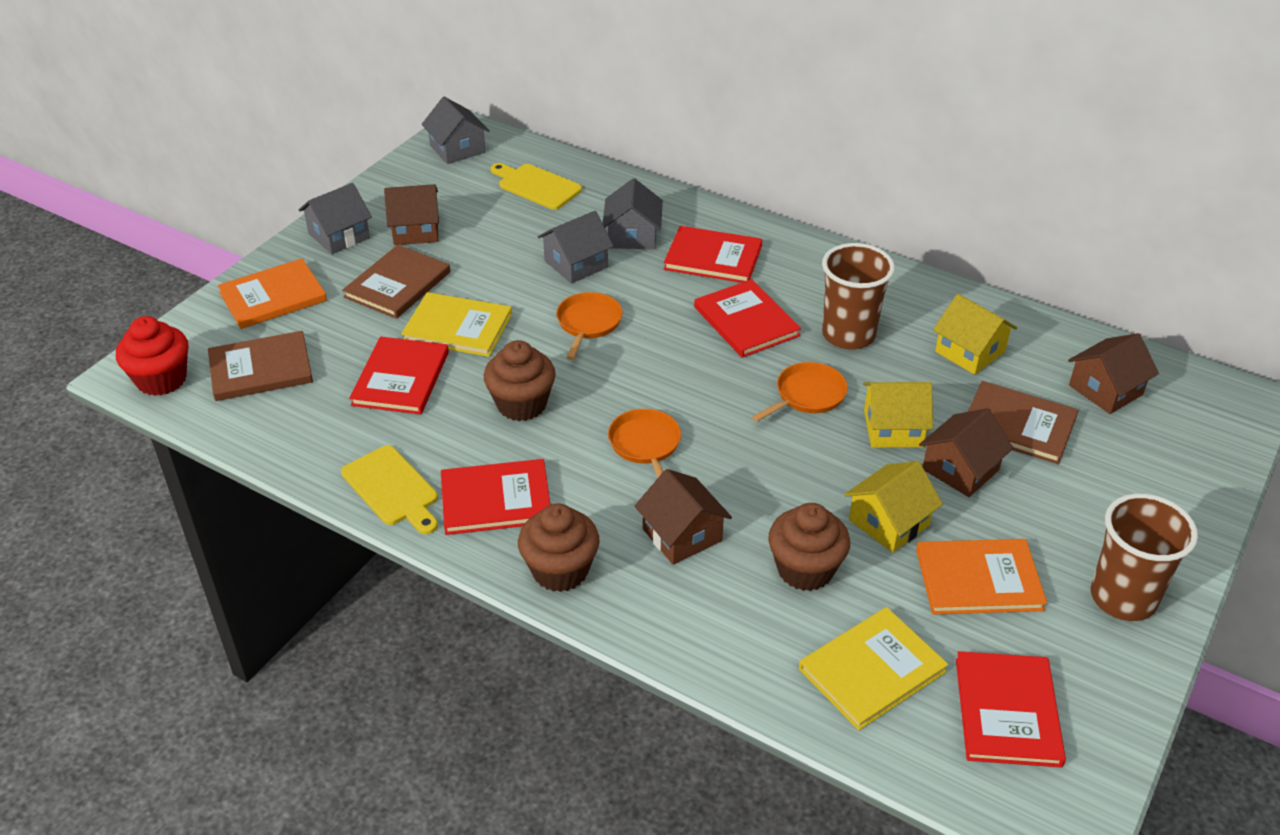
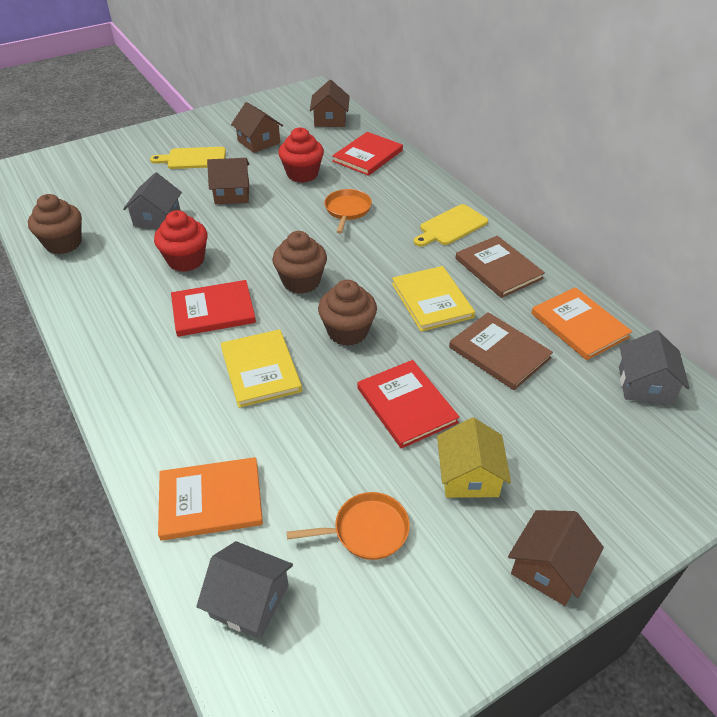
brown book: 3 -> 2
brown cup: 2 -> 0
grey house: 4 -> 3
orange pan: 3 -> 2
red book: 5 -> 3
red cupcake: 1 -> 2
yellow house: 3 -> 1

